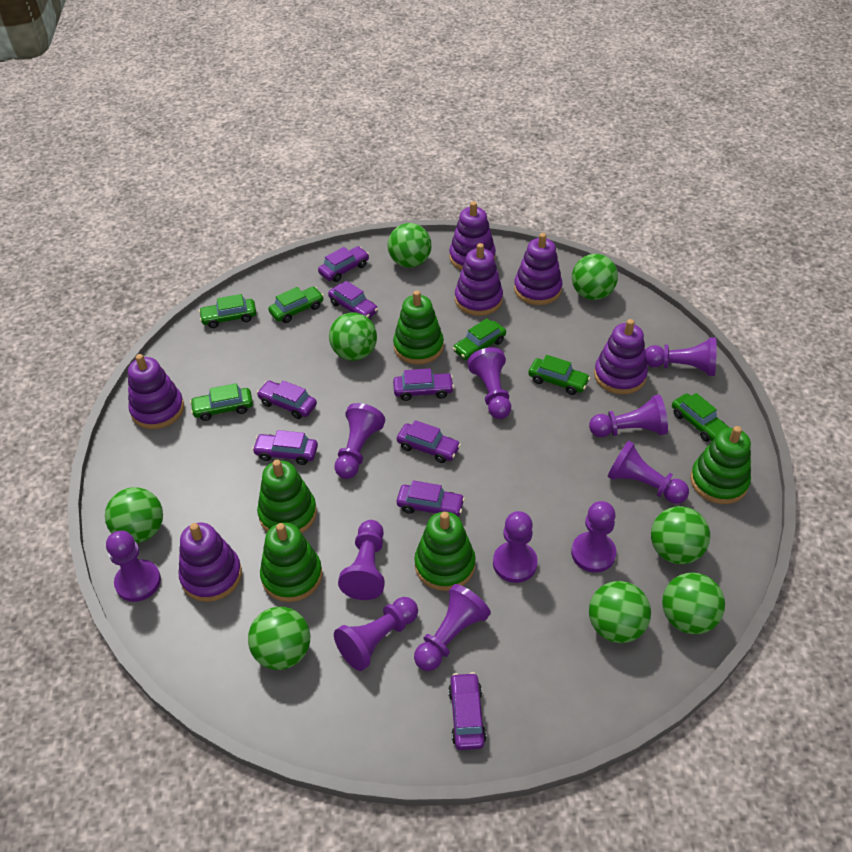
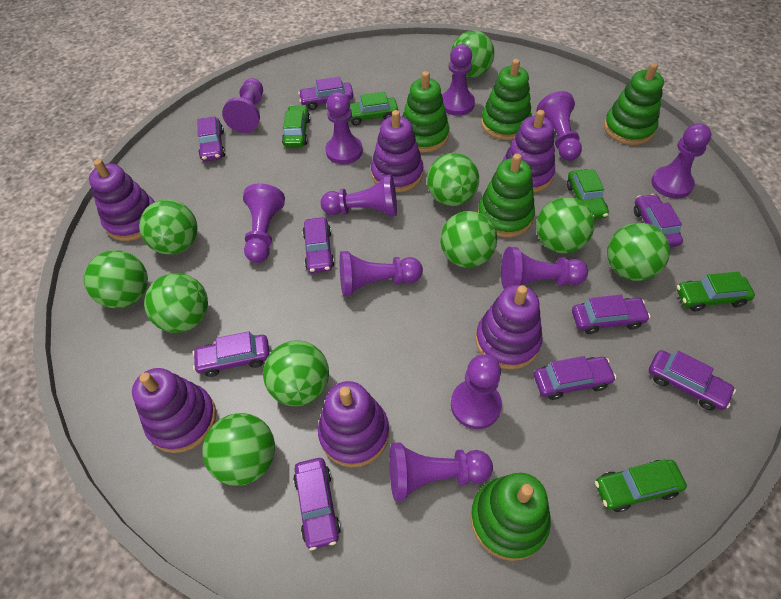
green ball: 8 -> 10
green car: 6 -> 5
purple car: 8 -> 9

